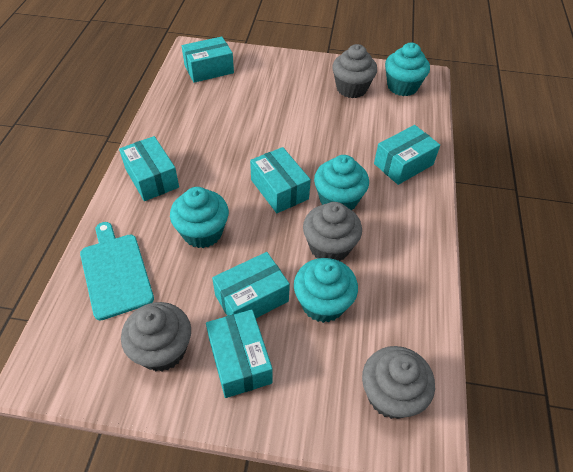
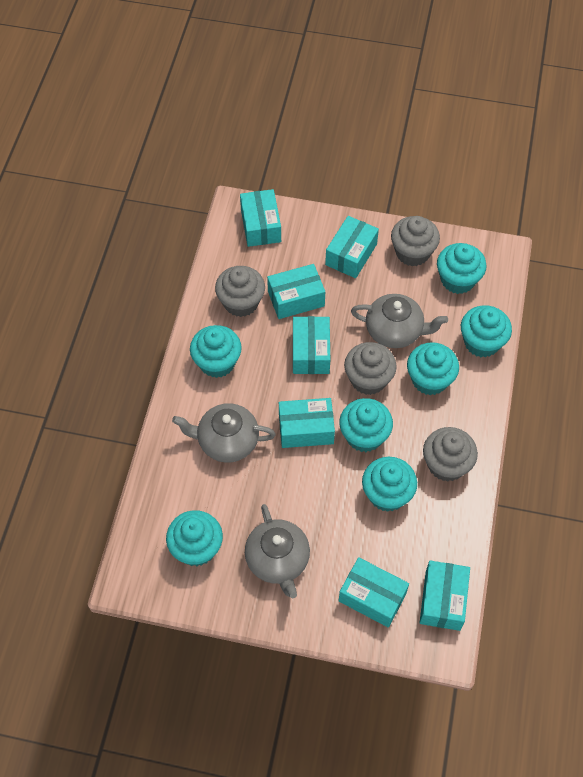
grey teapot: 0 -> 3
turquoise box: 6 -> 7
turquoise cupcake: 4 -> 7
turquoise cutting board: 1 -> 0

